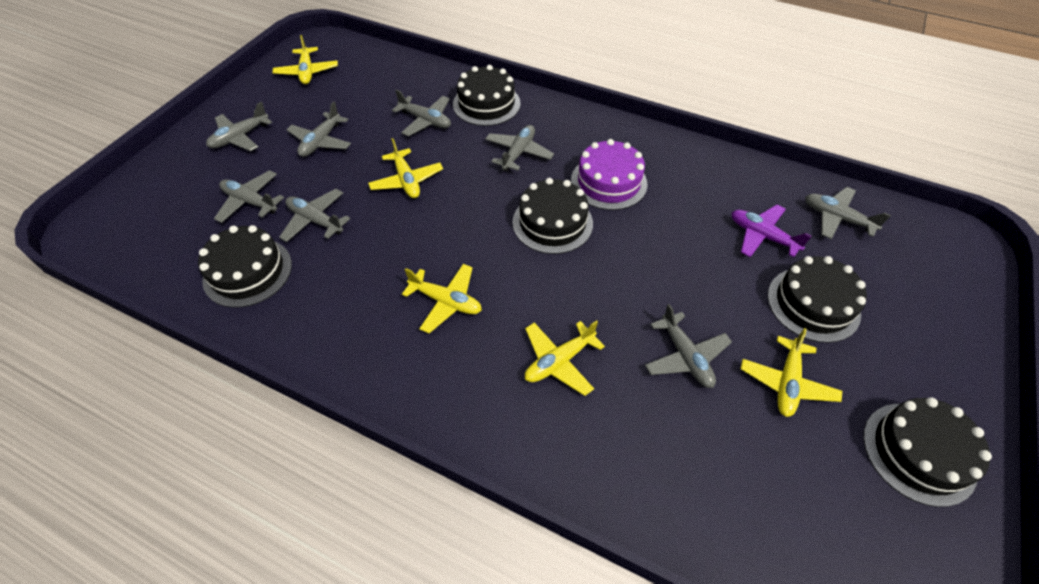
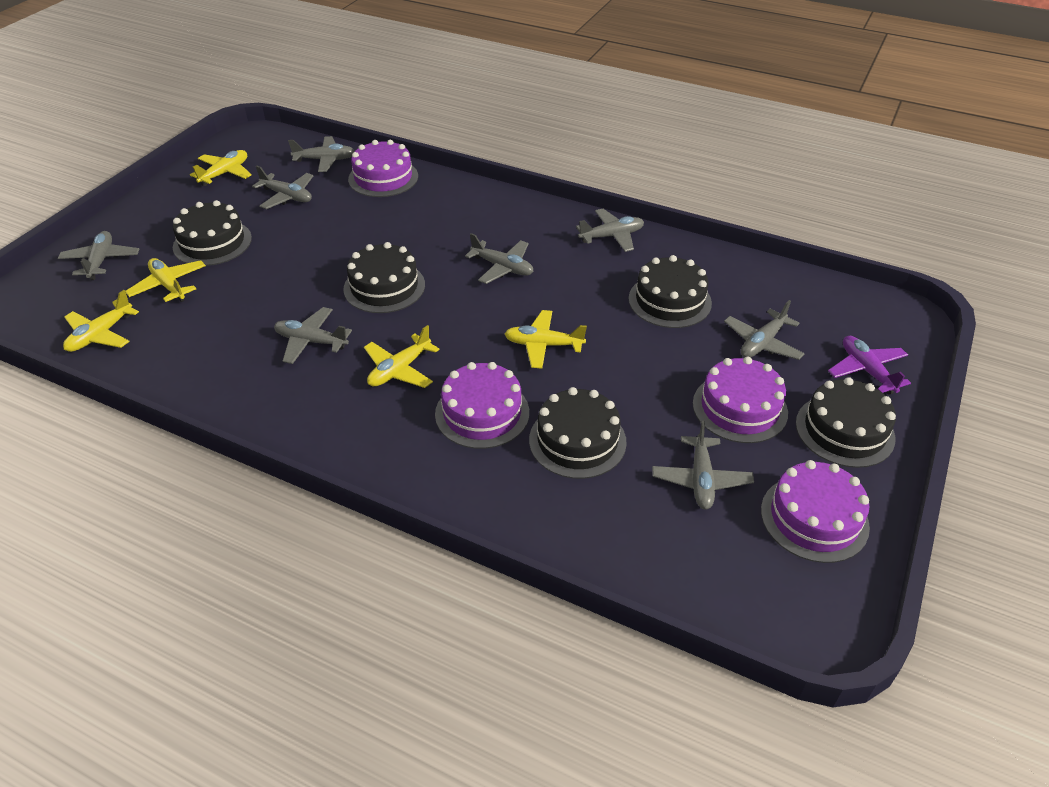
purple cake: 1 -> 4

